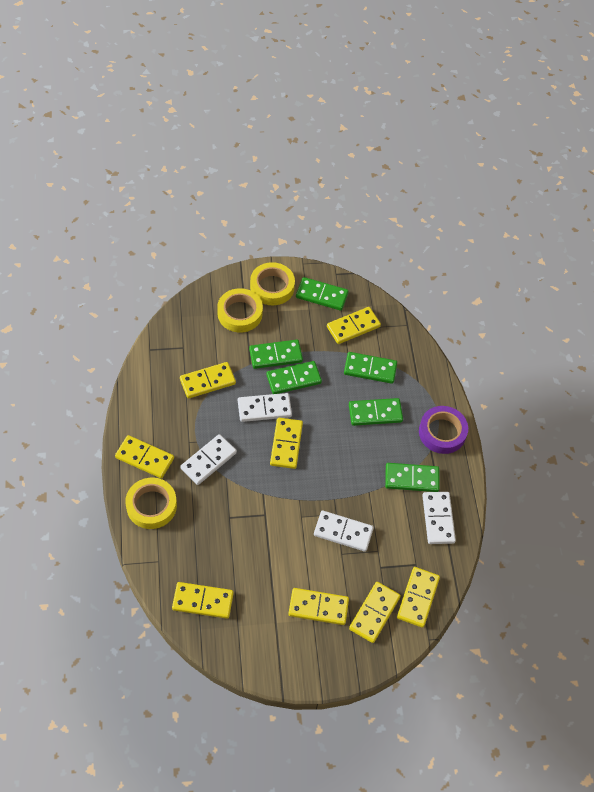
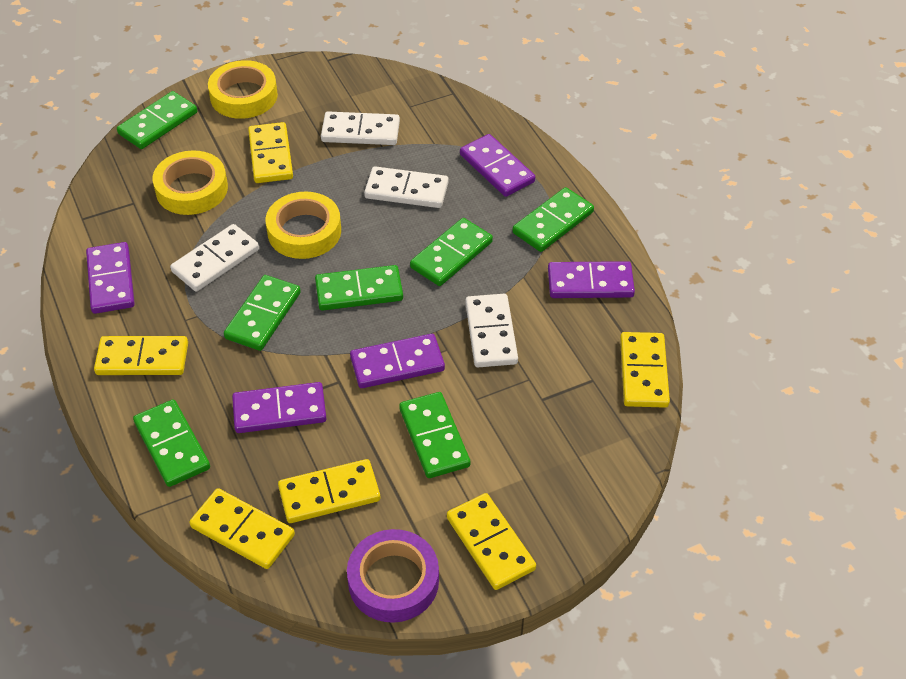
green domino: 6 -> 7
purple domino: 0 -> 5
yellow domino: 8 -> 6

